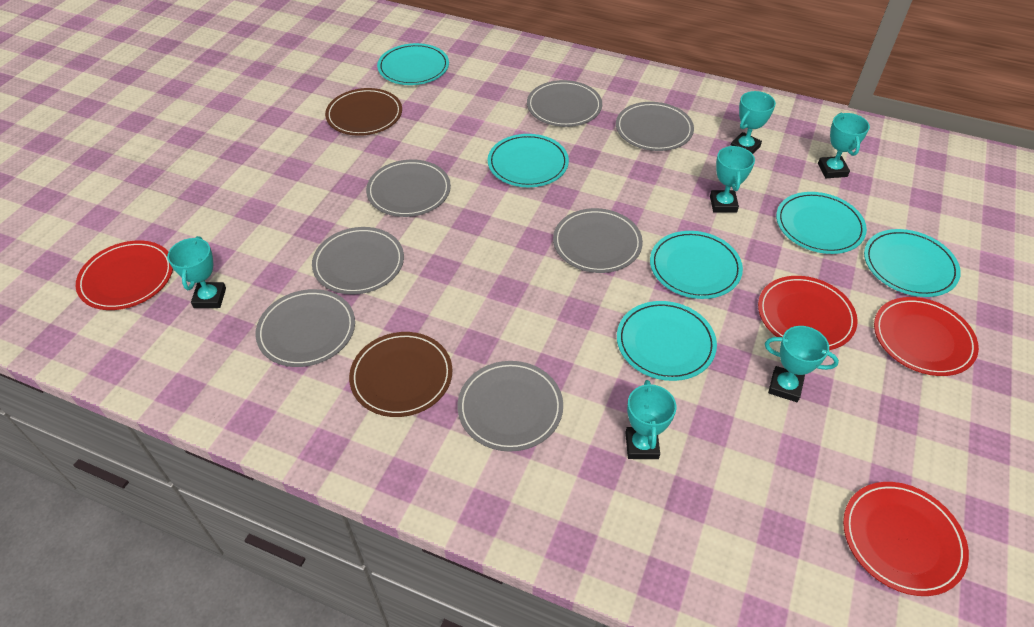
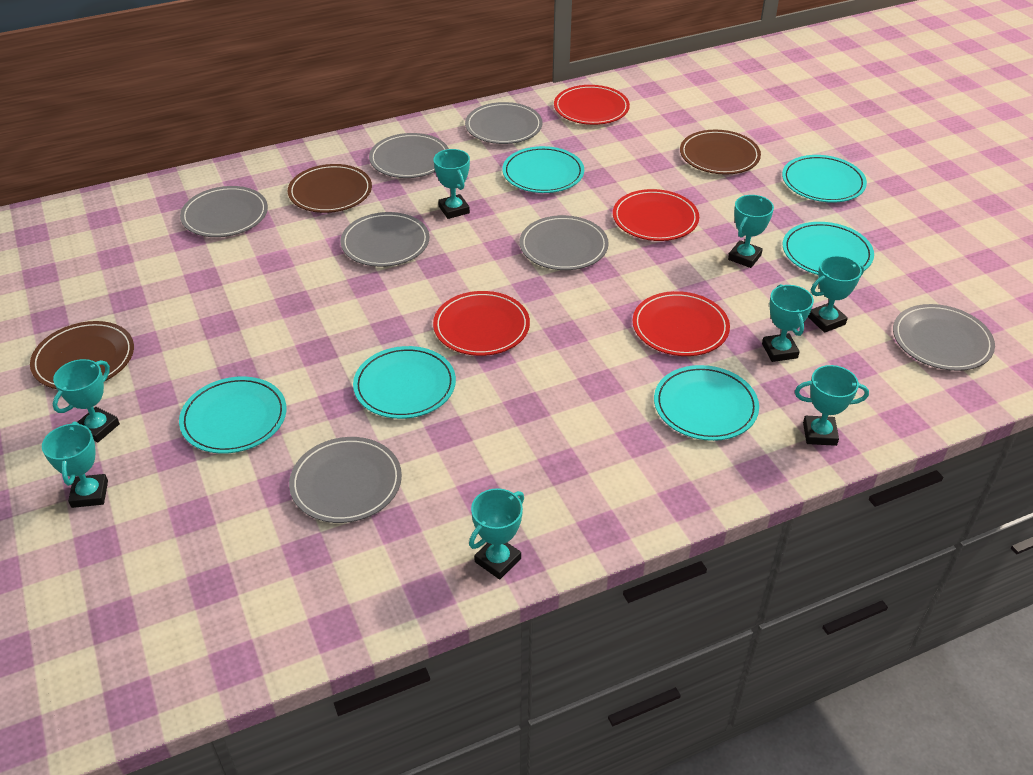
brown plate: 2 -> 3
turquoise trophy: 6 -> 8

